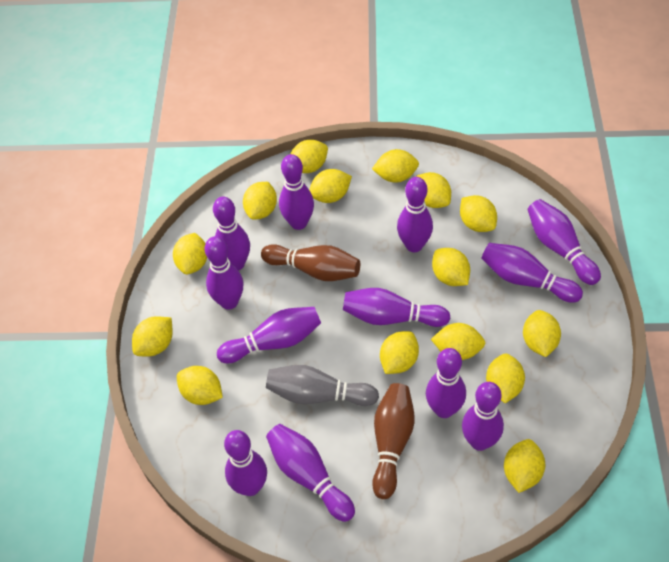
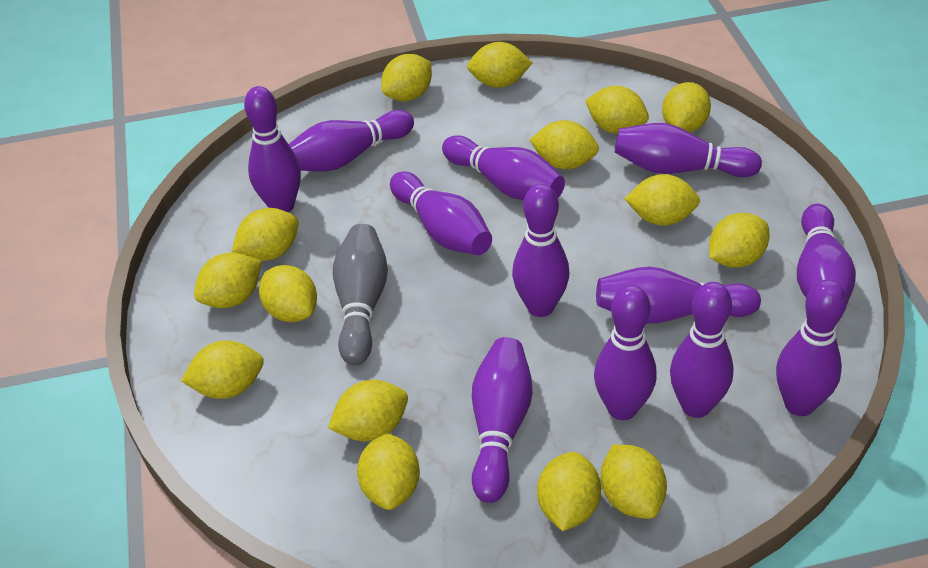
brown bowling pin: 2 -> 0

